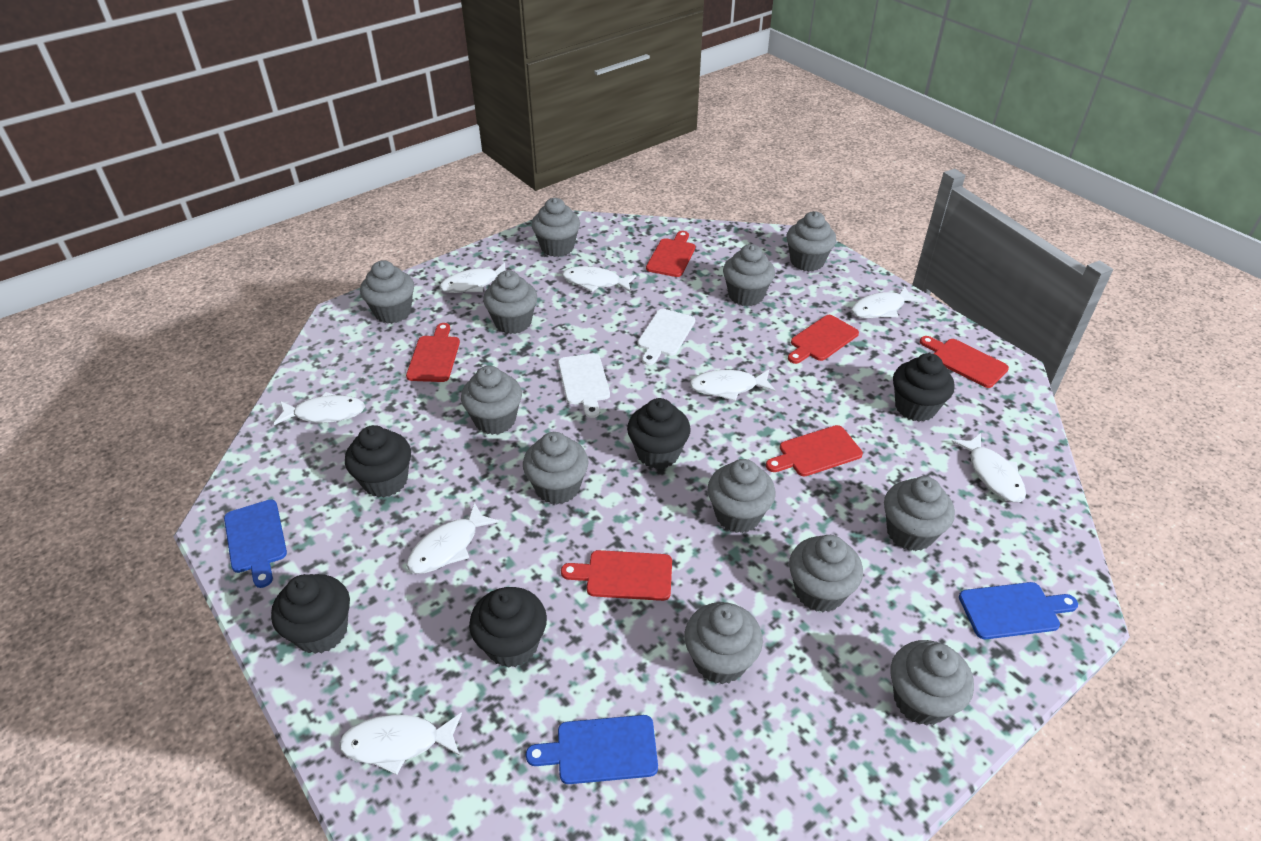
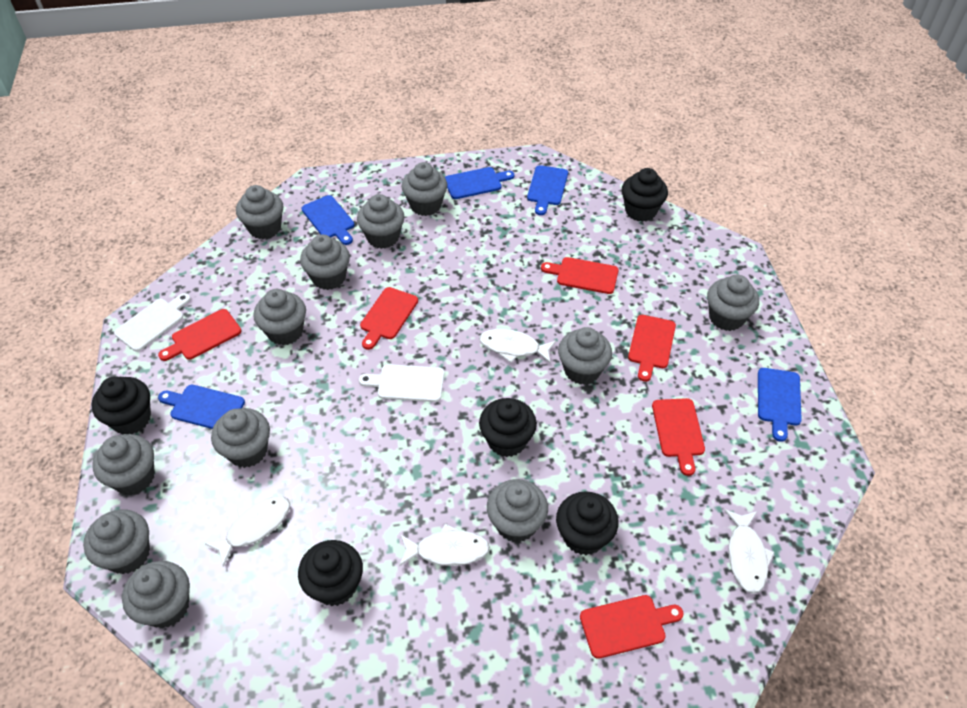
blue cutting board: 3 -> 5
white fish: 8 -> 4

